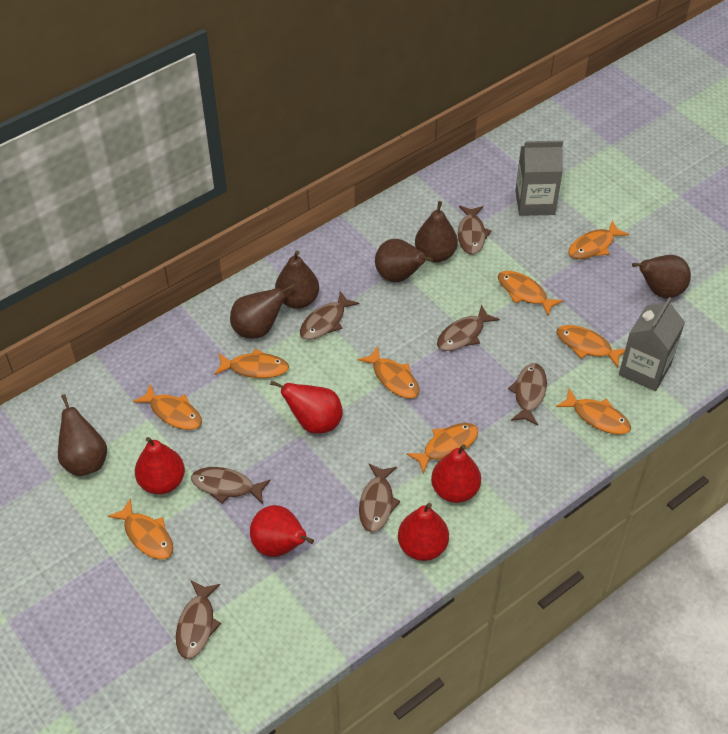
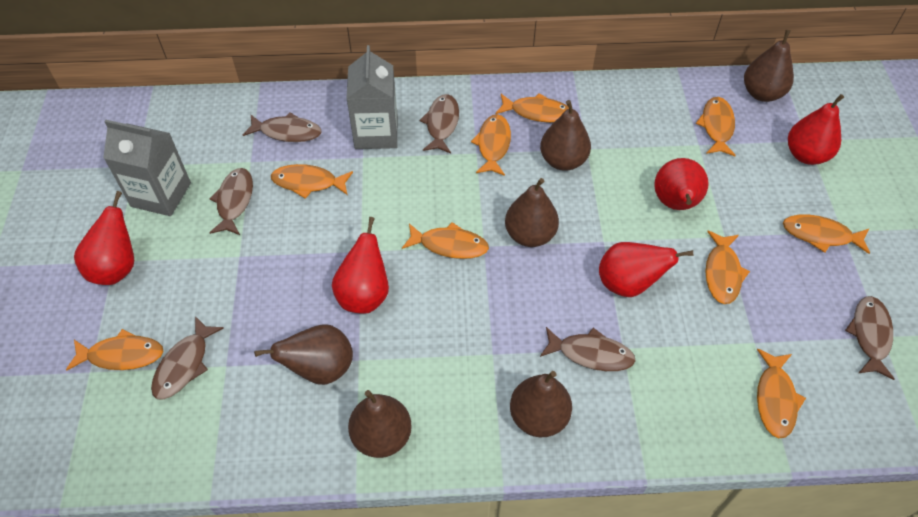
brown fish: 7 -> 6

